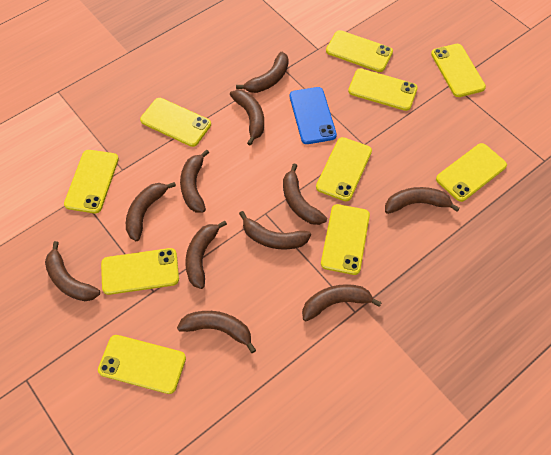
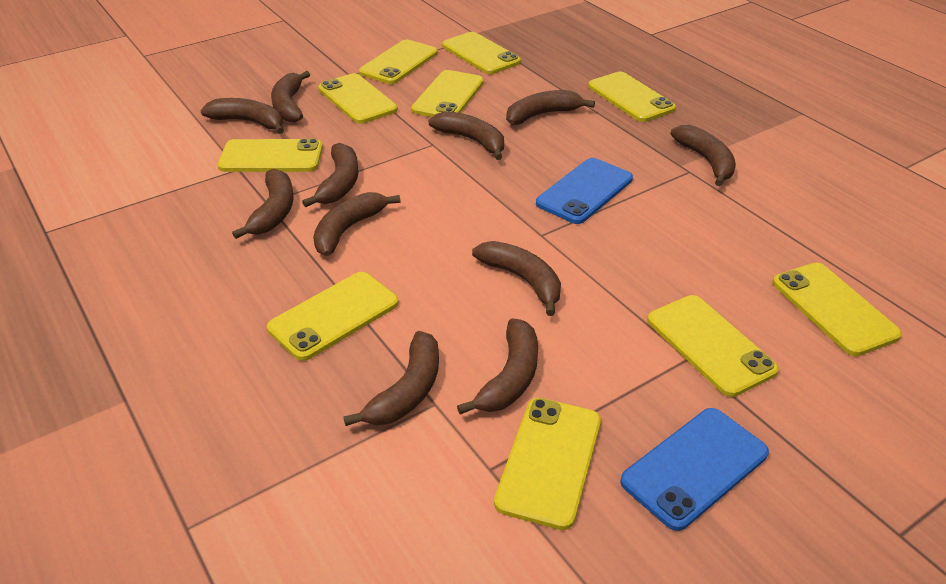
blue phone: 1 -> 2

